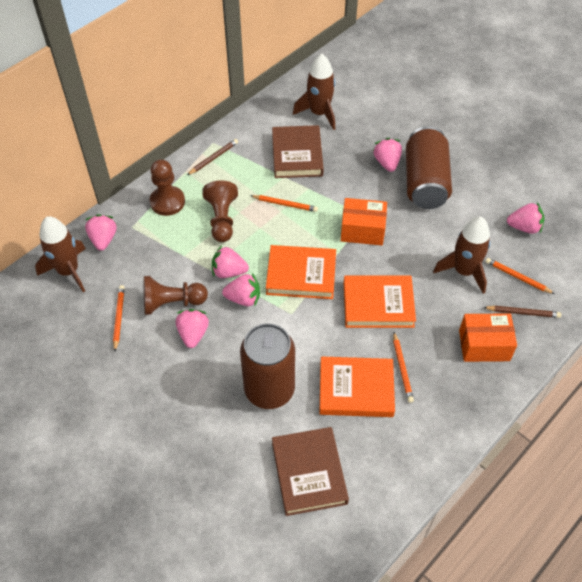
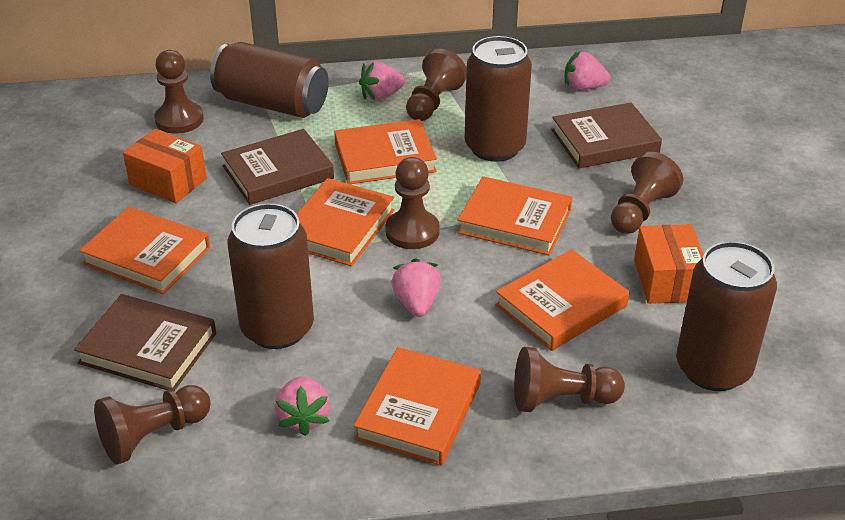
brown book: 2 -> 3
brown can: 2 -> 4
brown pawn: 3 -> 6
brown pencil: 2 -> 0
brown rocket: 3 -> 0
orange book: 3 -> 6
orange pencil: 4 -> 0
pink strawberry: 6 -> 4

